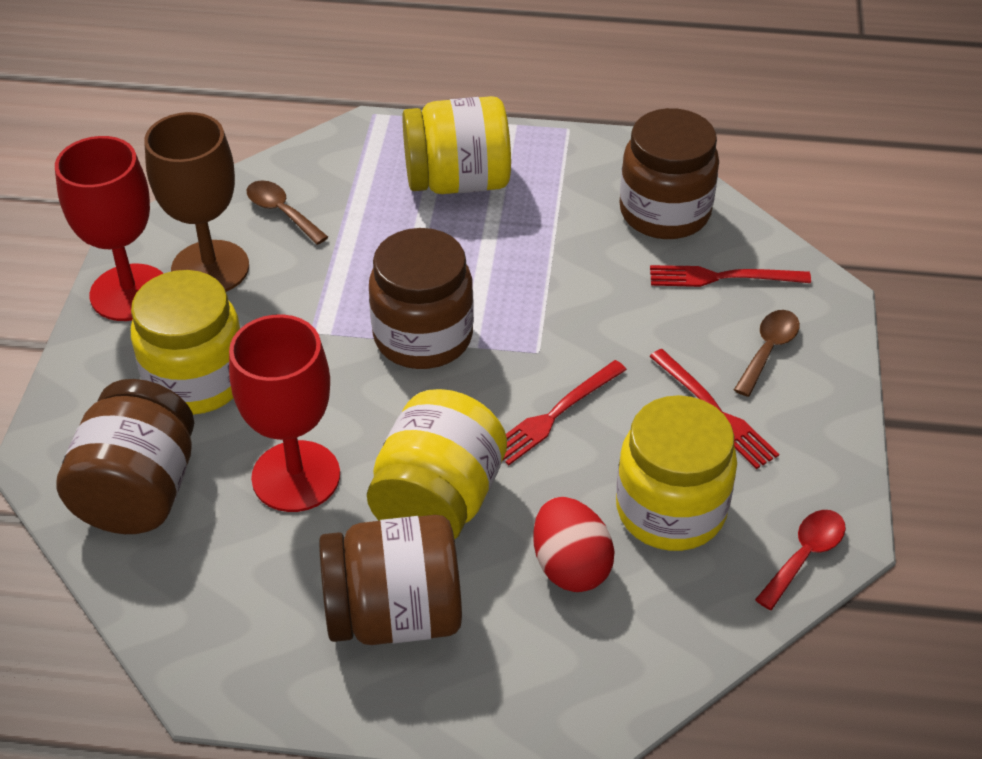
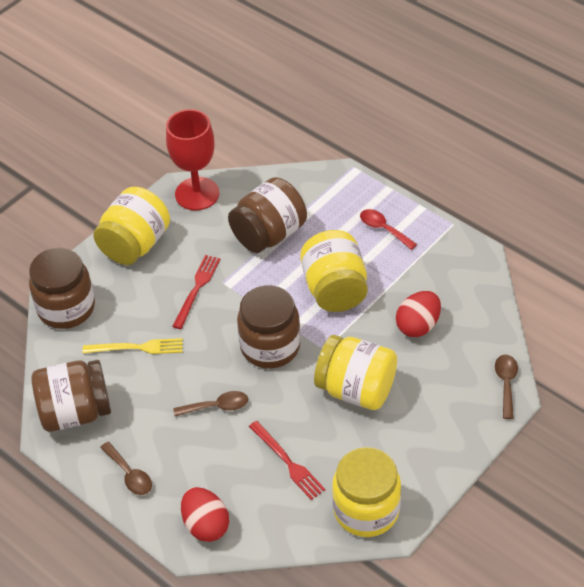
brown goblet: 1 -> 0
brown spoon: 2 -> 3
red egg: 1 -> 2
red fork: 3 -> 2
red goblet: 2 -> 1
yellow fork: 0 -> 1

